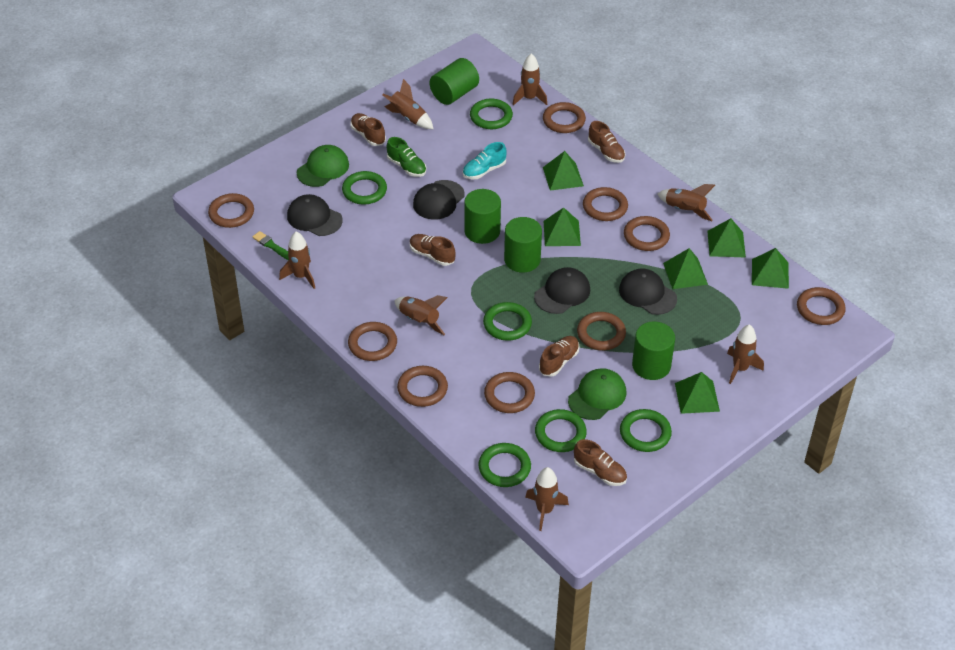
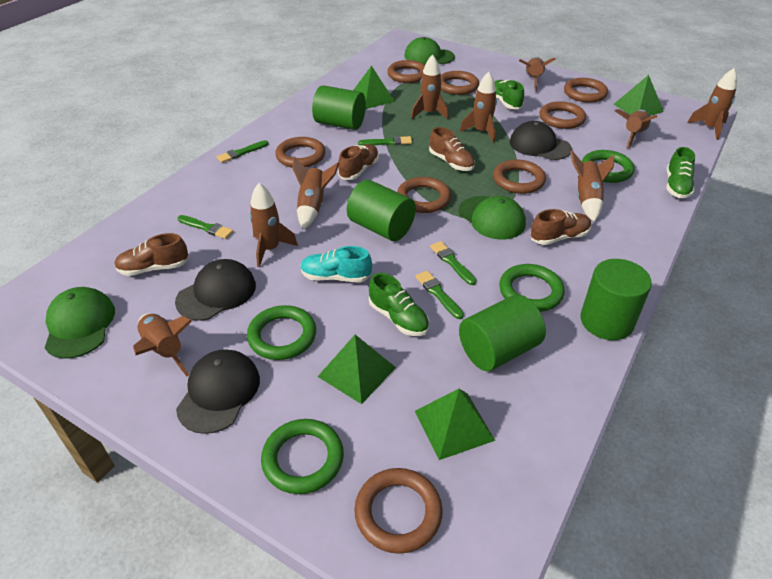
black cap: 4 -> 3
brown ring: 9 -> 8
brown rocket: 7 -> 9
brown shoe: 5 -> 4
green brush: 1 -> 5
green cap: 2 -> 3
green pyramid: 6 -> 4
green ring: 6 -> 4
green shoe: 1 -> 3

